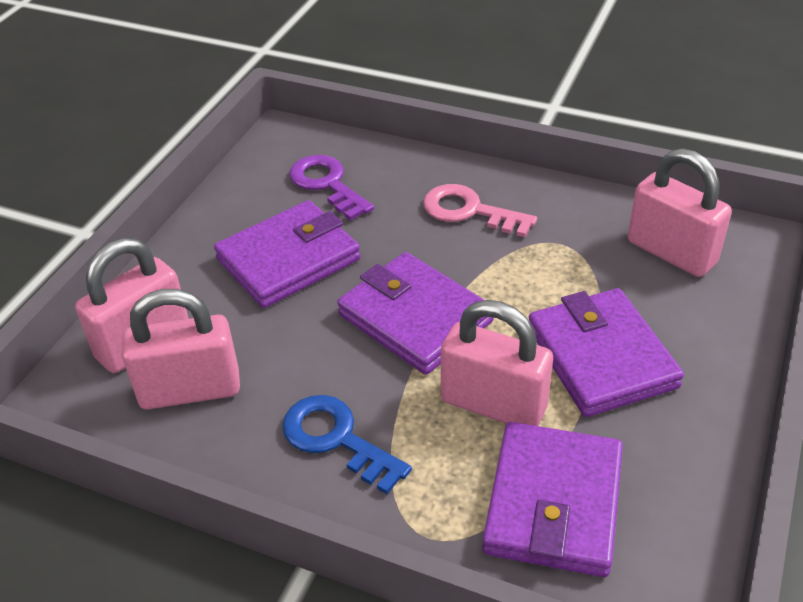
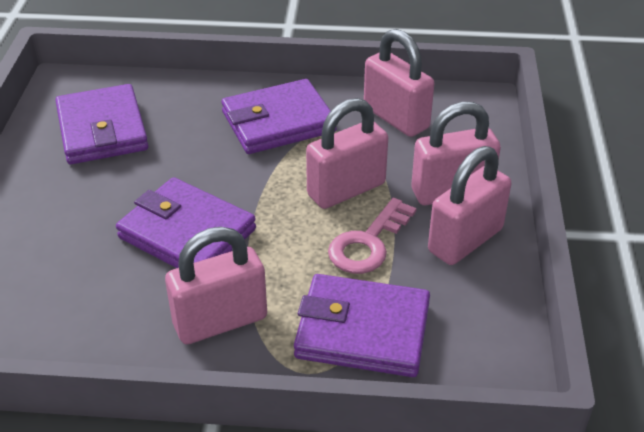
blue key: 1 -> 0
pink padlock: 4 -> 5
purple key: 1 -> 0

